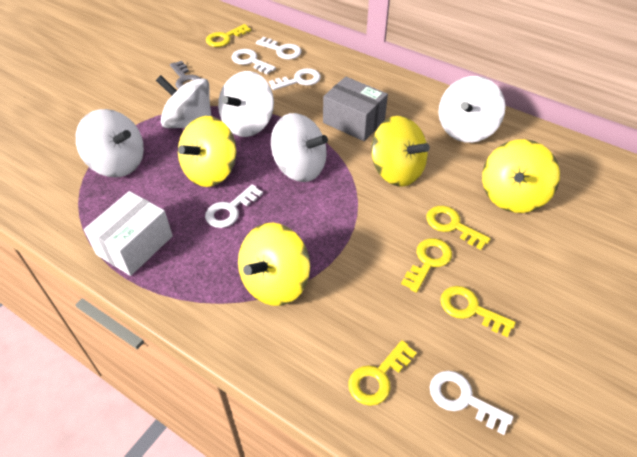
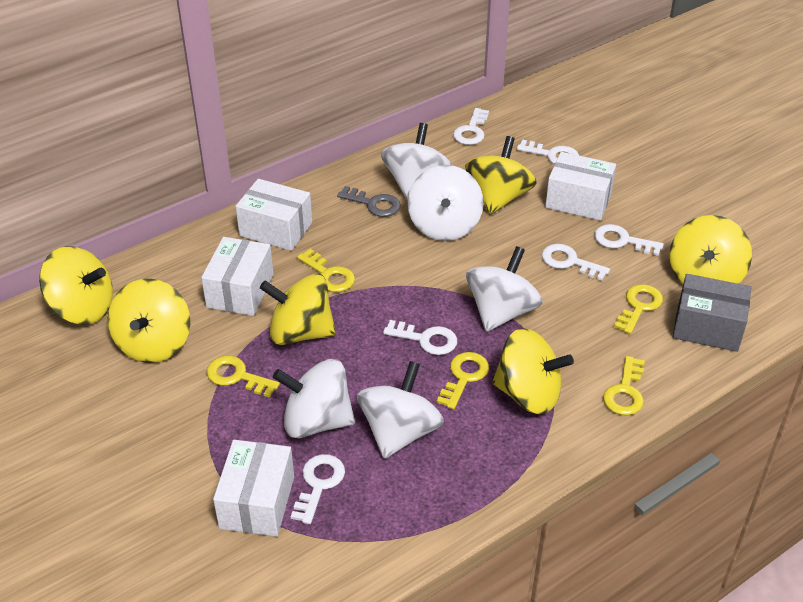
white box: 1 -> 4
white key: 5 -> 6
yellow spinning top: 4 -> 6

